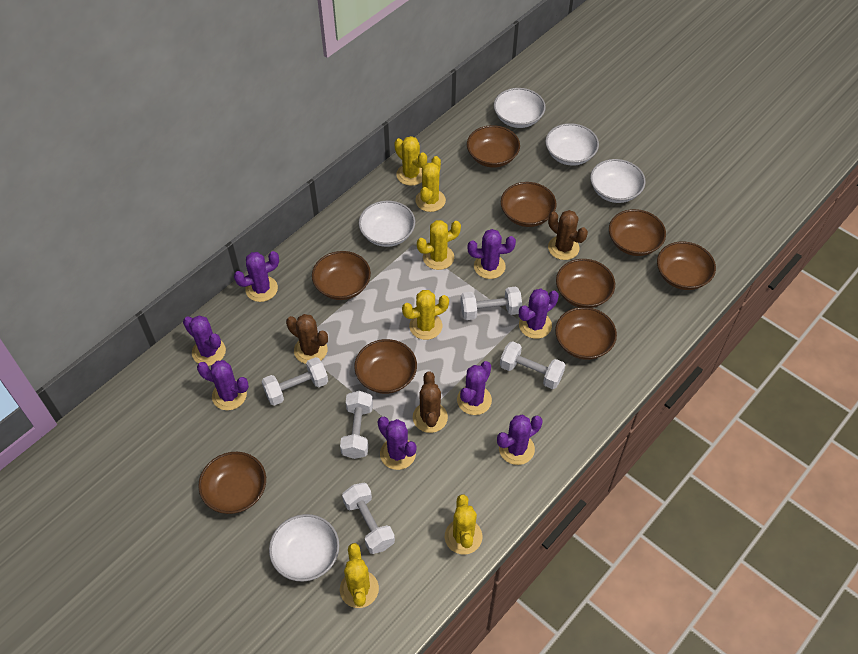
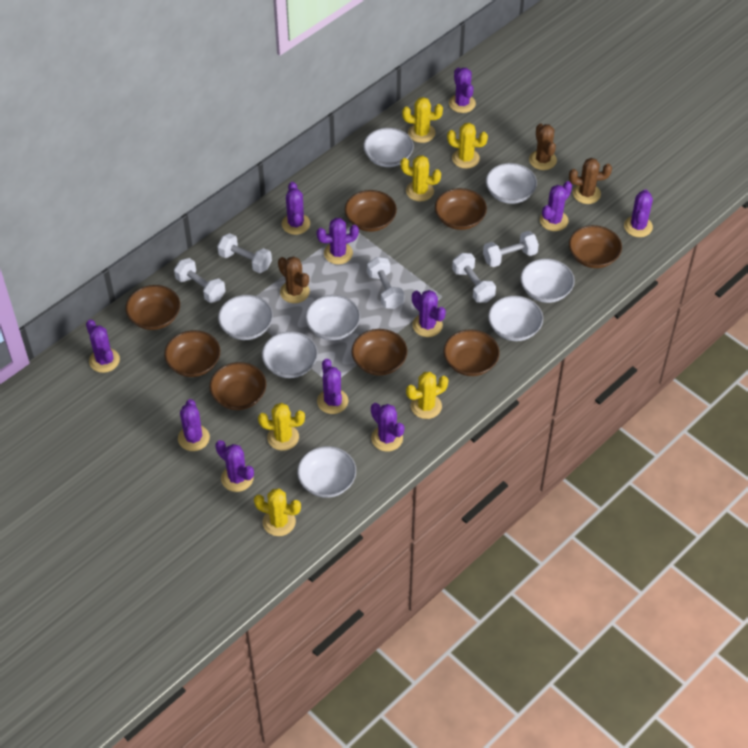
brown bowl: 9 -> 8
purple cactus: 8 -> 11
white bowl: 5 -> 8

